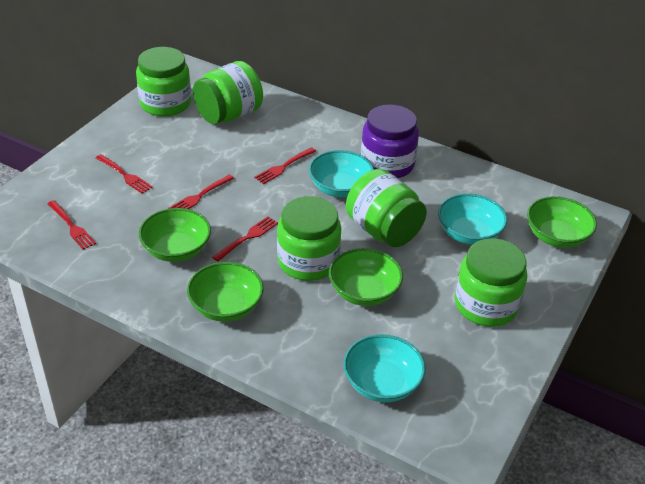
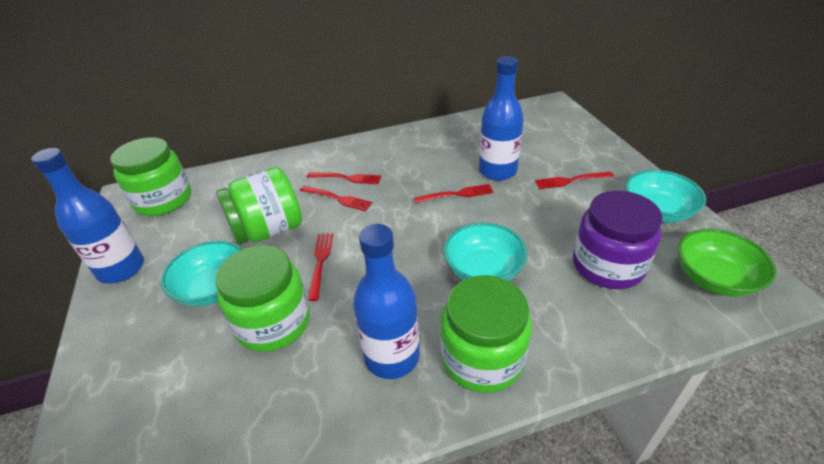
blue bottle: 0 -> 3
green bowl: 4 -> 1
green jar: 5 -> 4

